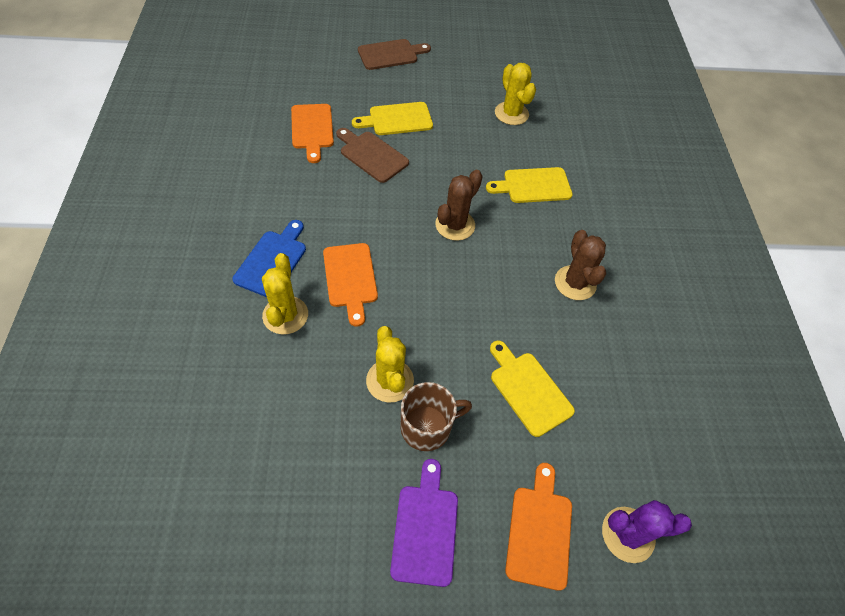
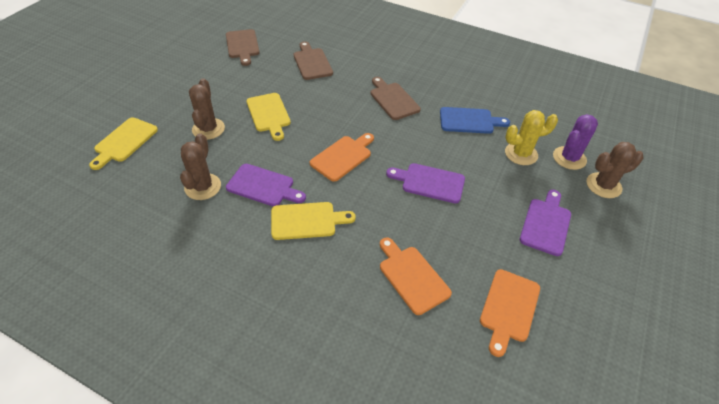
brown cactus: 2 -> 3
brown cutting board: 2 -> 3
brown mug: 1 -> 0
purple cutting board: 1 -> 3
yellow cactus: 3 -> 1

